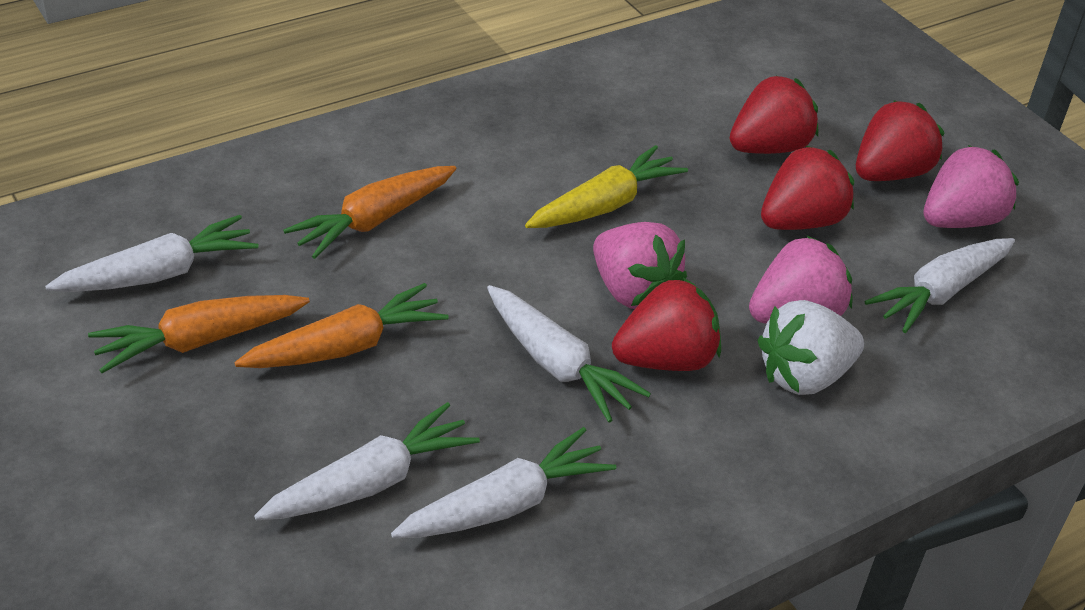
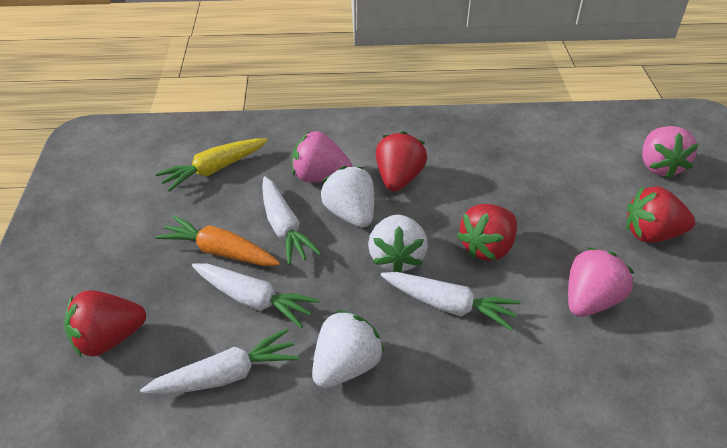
orange carrot: 3 -> 1
white carrot: 5 -> 4
white strawberry: 1 -> 3

